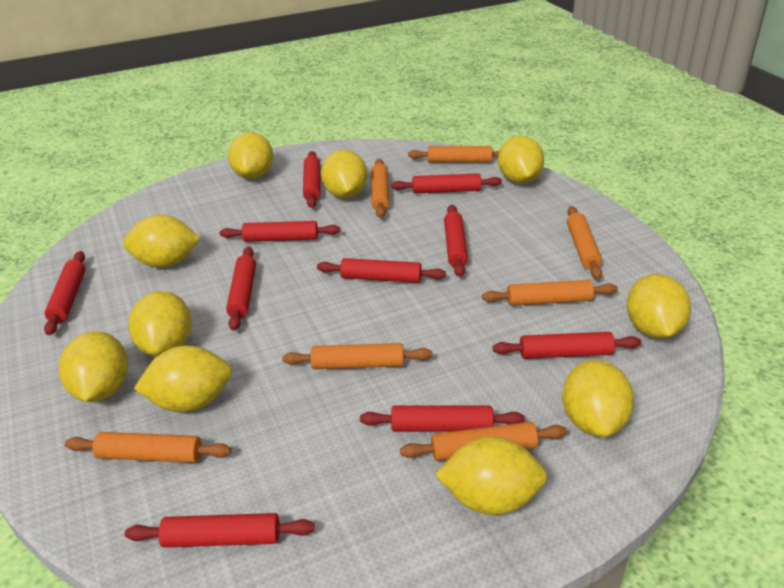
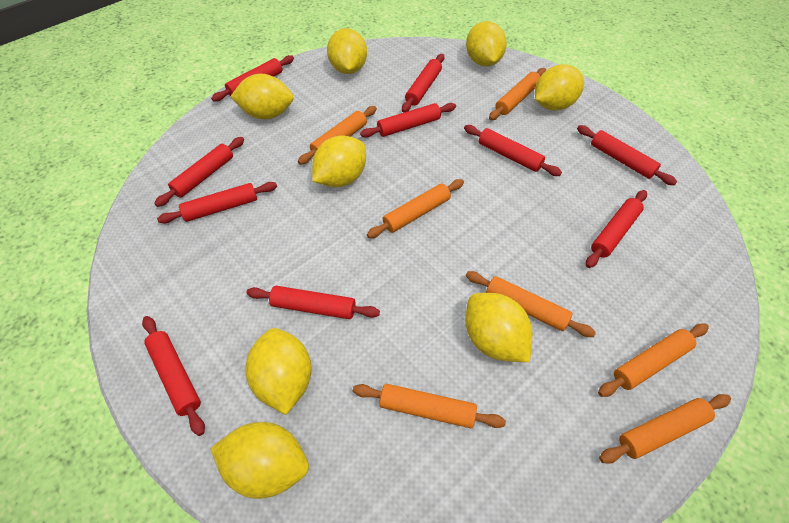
yellow lemon: 10 -> 8

